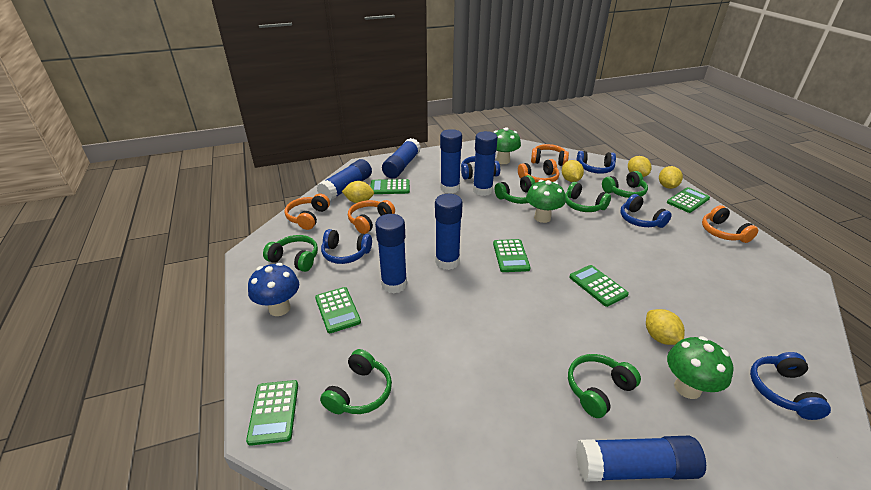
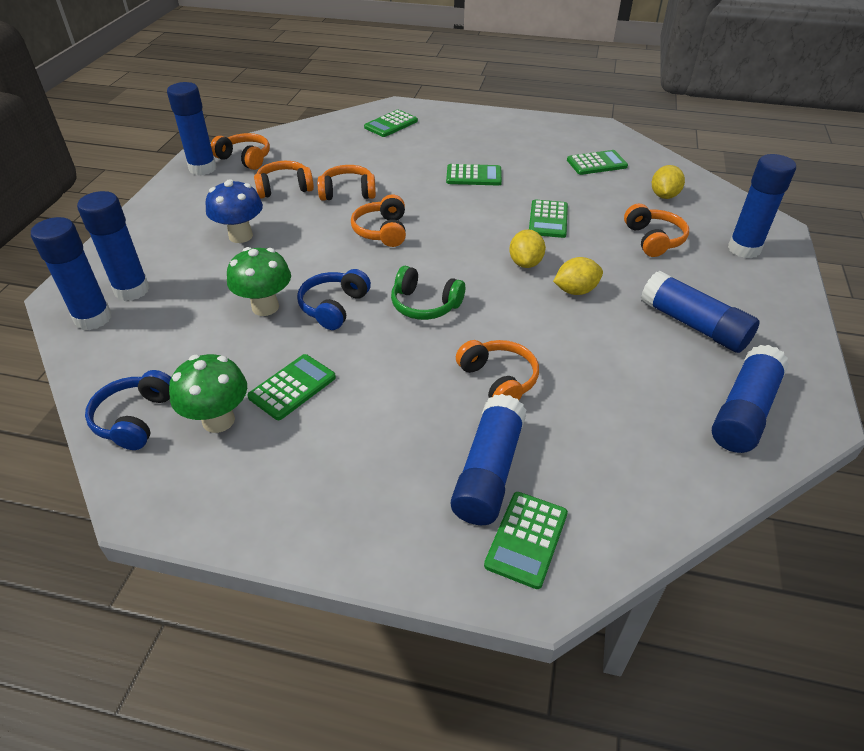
blue headphones: 5 -> 2
green headphones: 6 -> 1
green mushroom: 3 -> 2
orange headphones: 5 -> 6
yellow lemon: 5 -> 3

